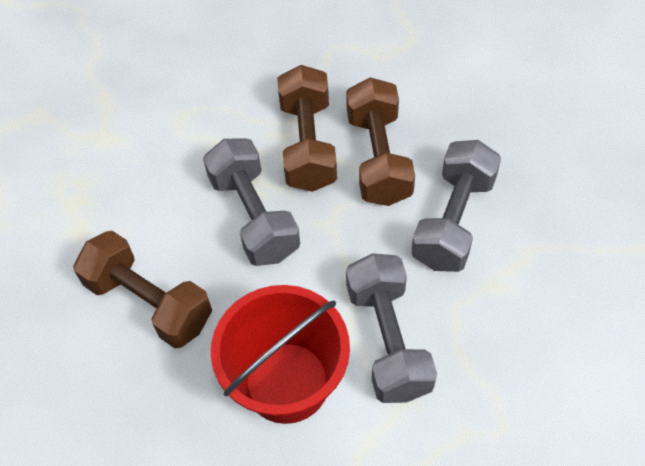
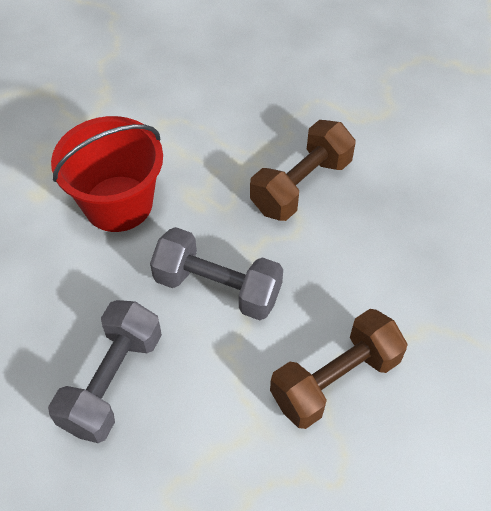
brown dumbbell: 3 -> 2
grey dumbbell: 3 -> 2

